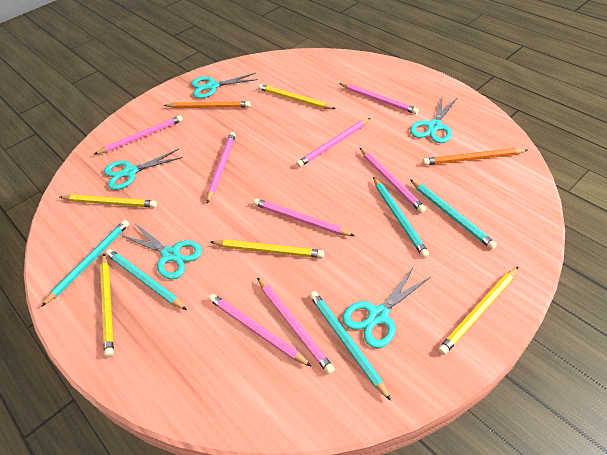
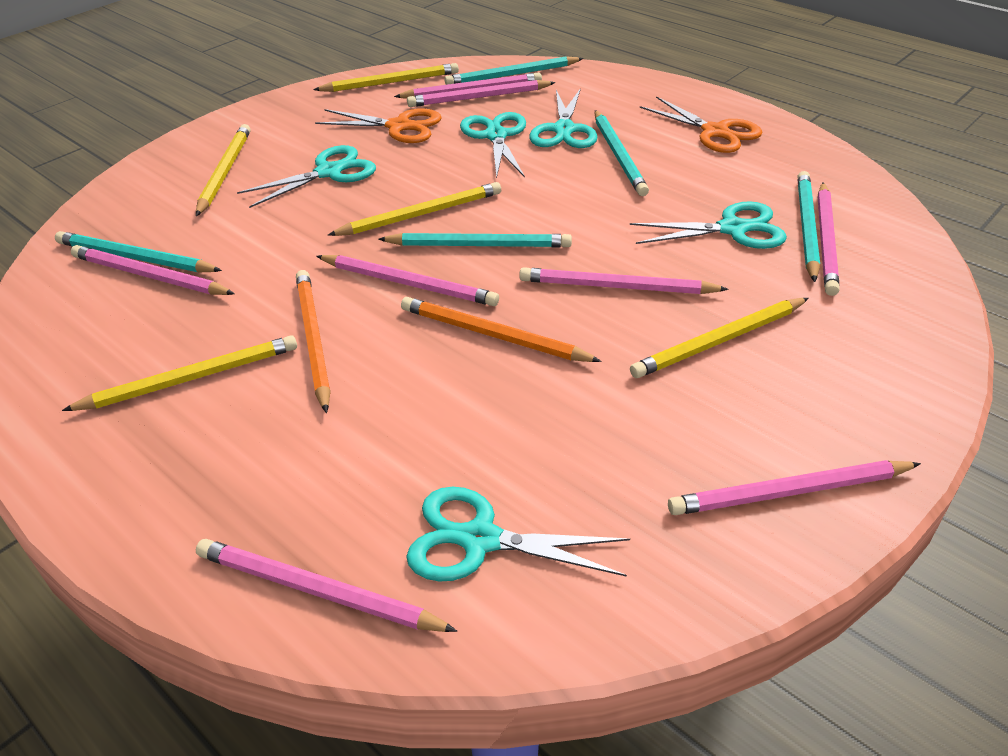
orange scissors: 0 -> 2

